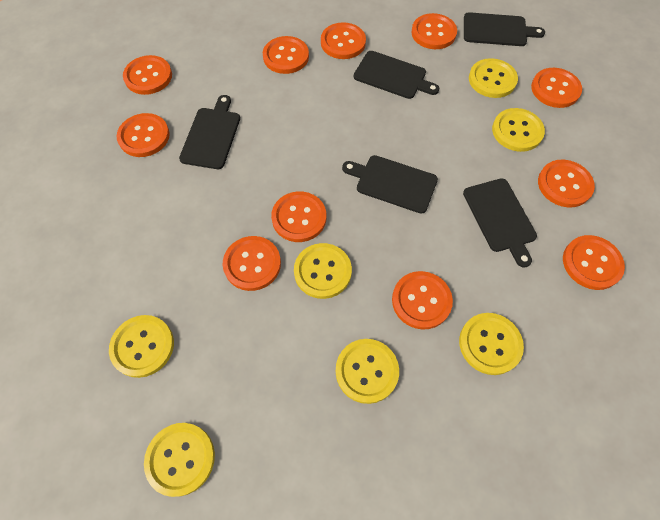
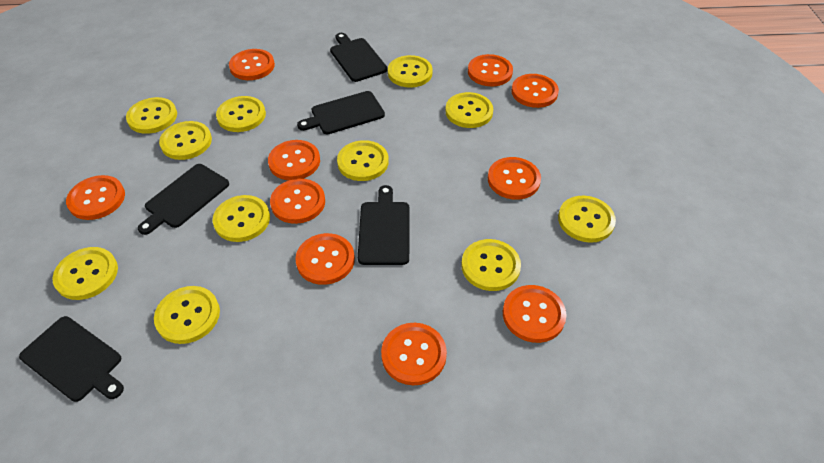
orange button: 11 -> 10
yellow button: 7 -> 11

